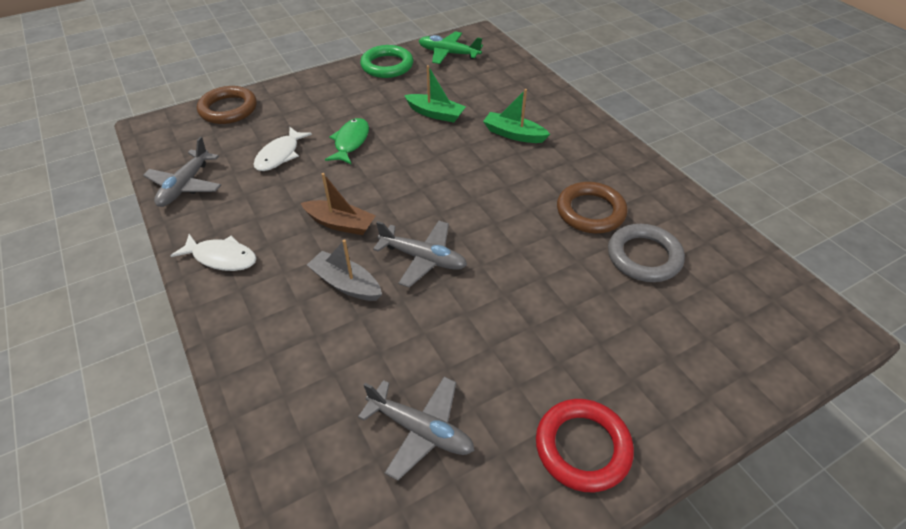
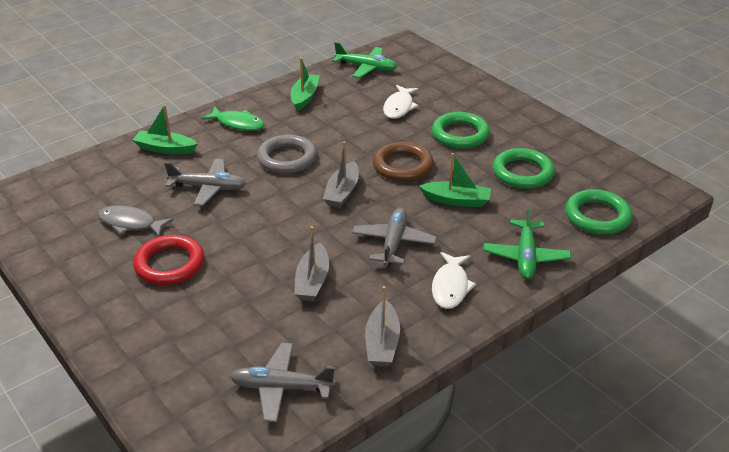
brown boat: 1 -> 0
brown ring: 2 -> 1
green boat: 2 -> 3
green plane: 1 -> 2
green ring: 1 -> 3
grey boat: 1 -> 3
grey fish: 0 -> 1

